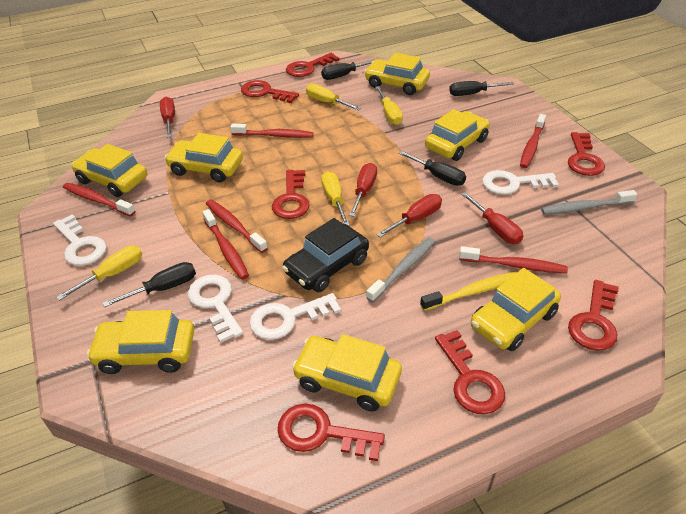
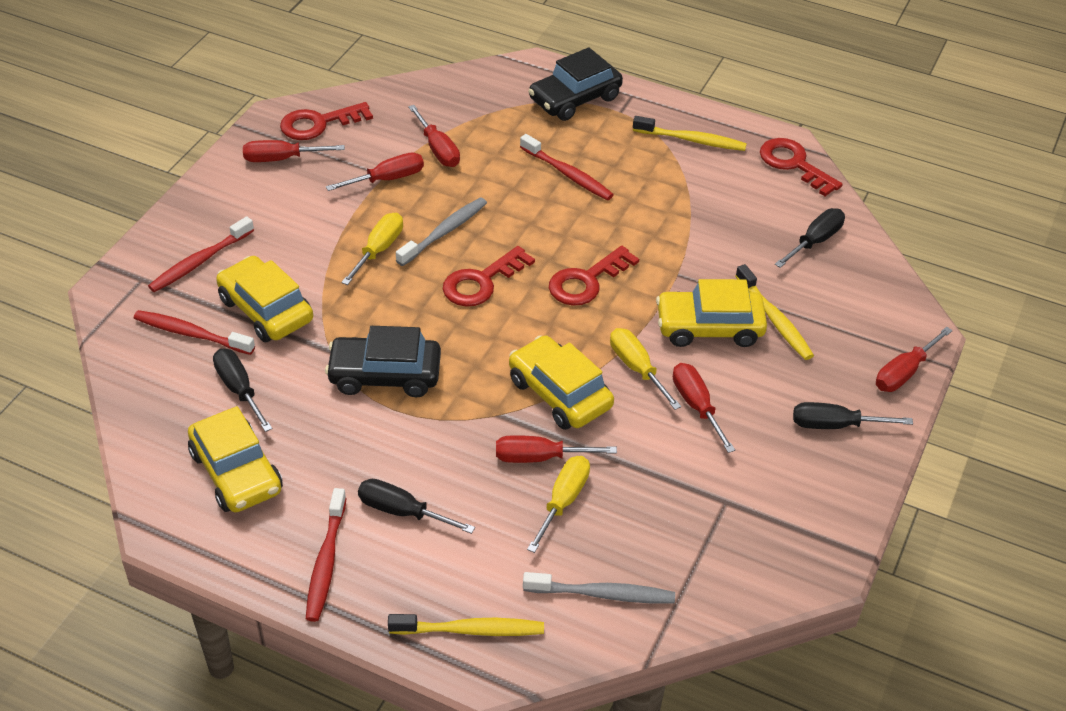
black car: 1 -> 2
red key: 7 -> 4
red screwdriver: 4 -> 6
red toothbrush: 6 -> 4
white key: 4 -> 0
yellow car: 7 -> 4
yellow screwdriver: 4 -> 3
yellow toothbrush: 1 -> 3

